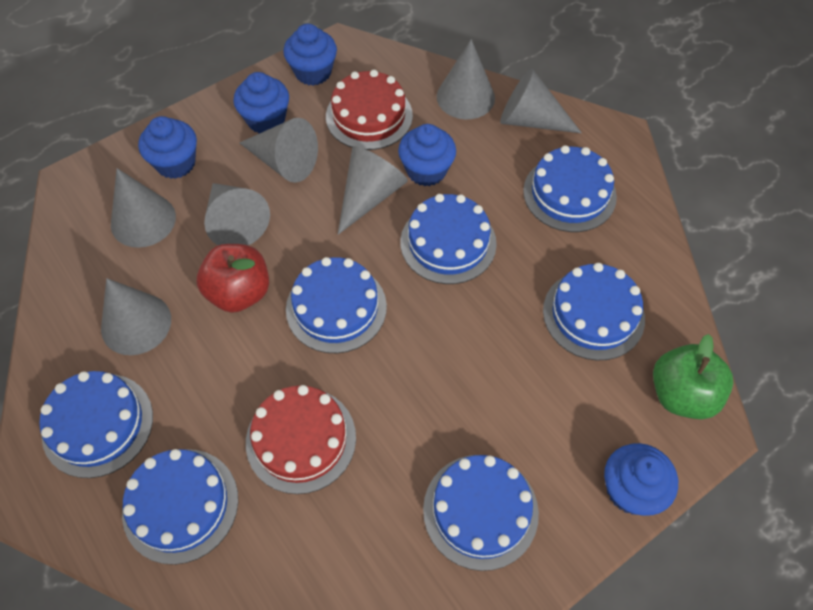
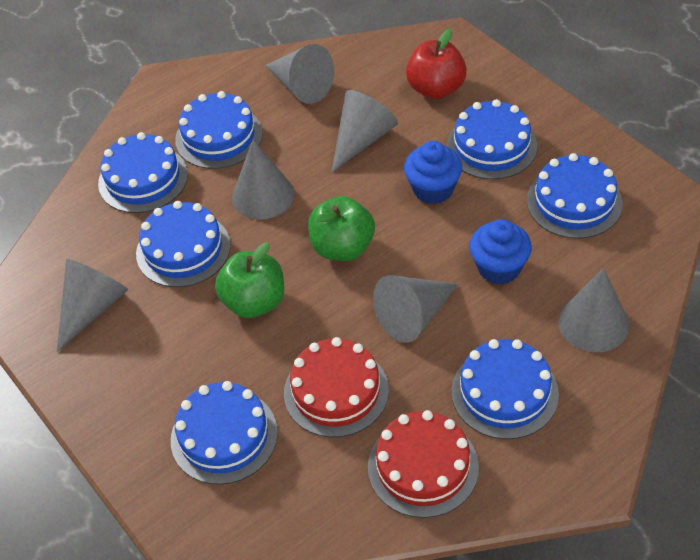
blue cupcake: 5 -> 2
green apple: 1 -> 2
grey cone: 7 -> 6

